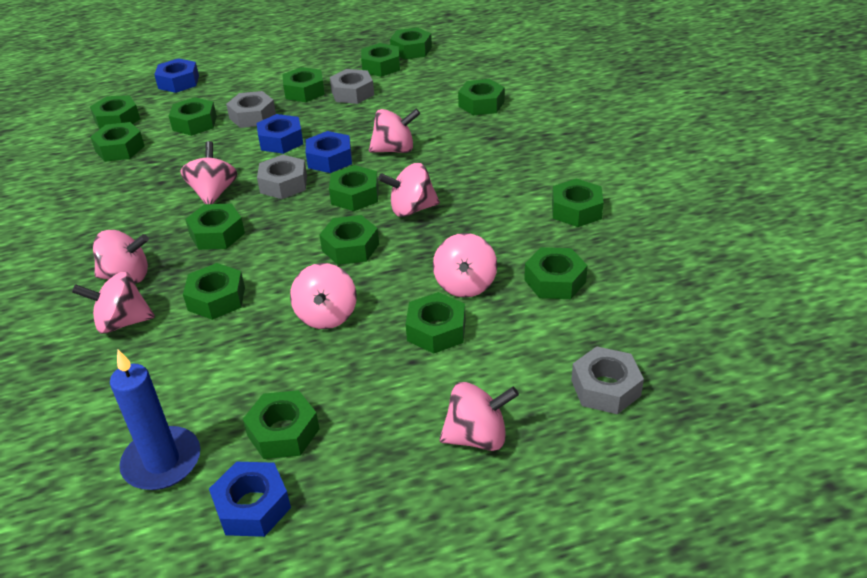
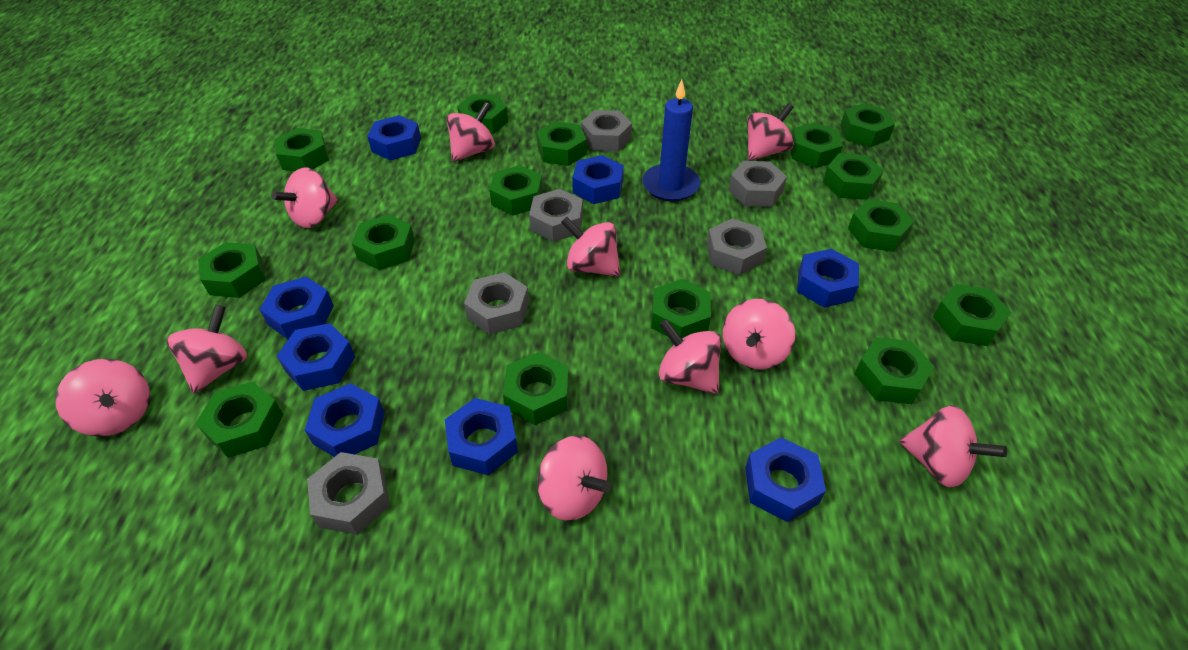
blue nut: 4 -> 8
grey nut: 4 -> 6
pink spinning top: 8 -> 10

